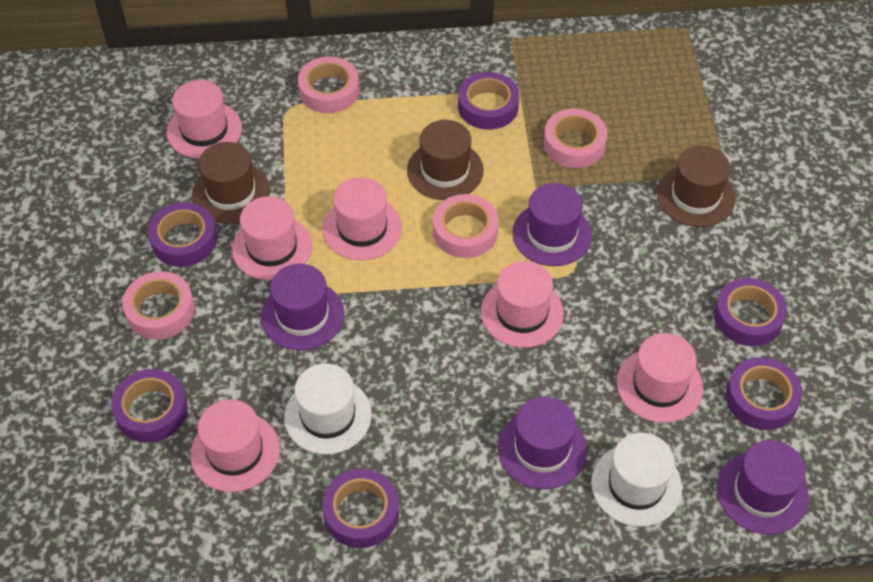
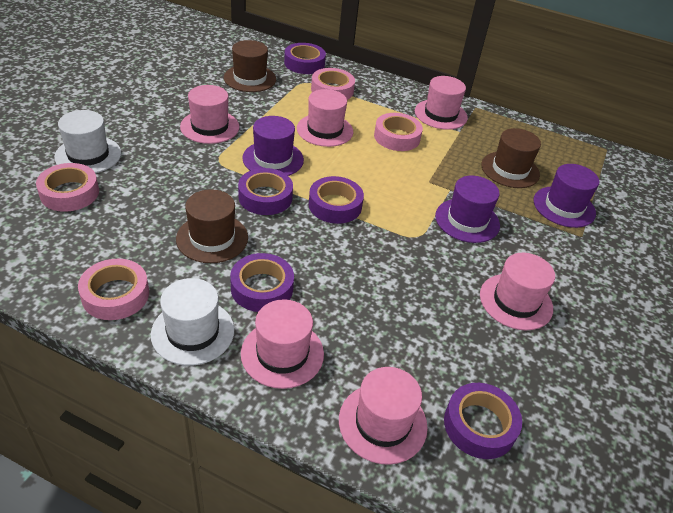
purple hat: 4 -> 3
purple tape: 6 -> 5

